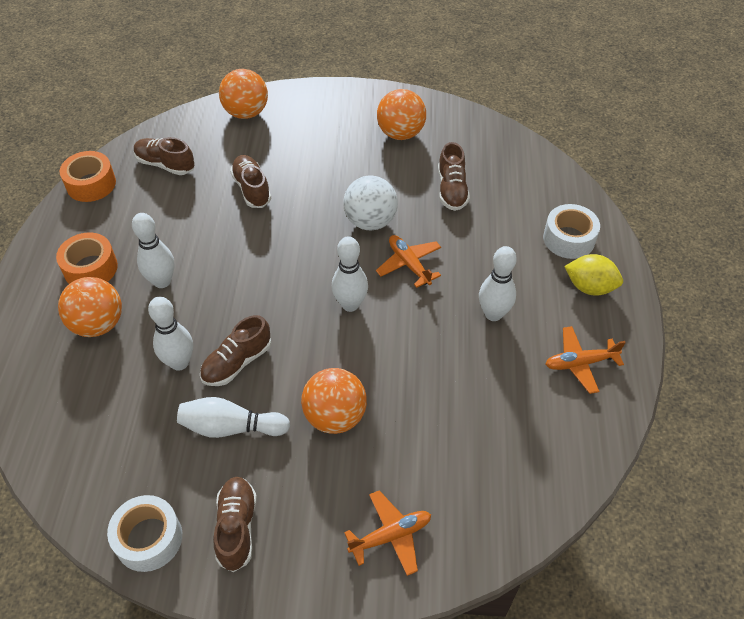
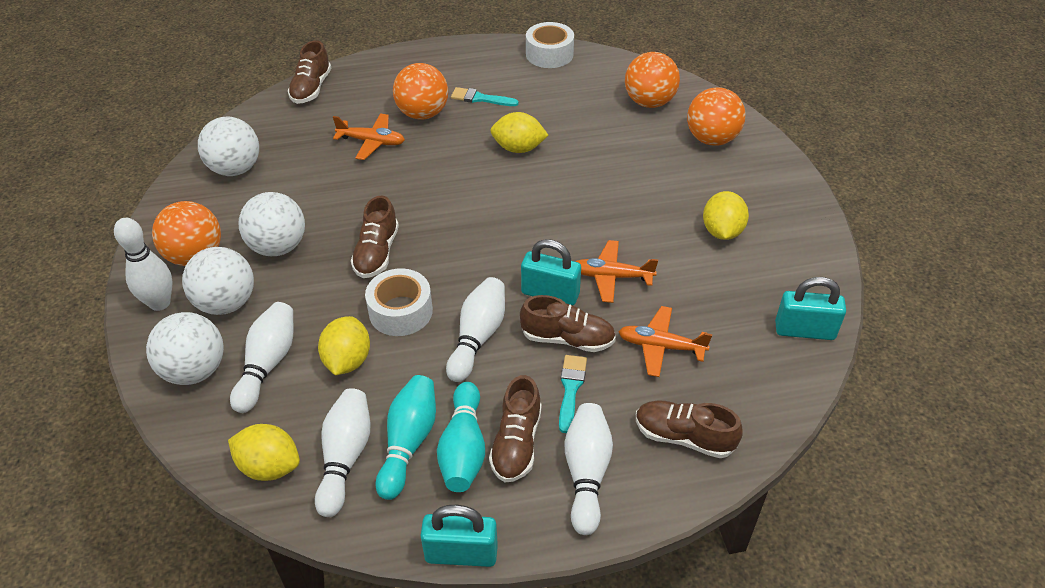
orange tape: 2 -> 0
turquoise bowling pin: 0 -> 2
turquoise brush: 0 -> 2
turquoise padlock: 0 -> 3
white ball: 1 -> 4
yellow lemon: 1 -> 4

